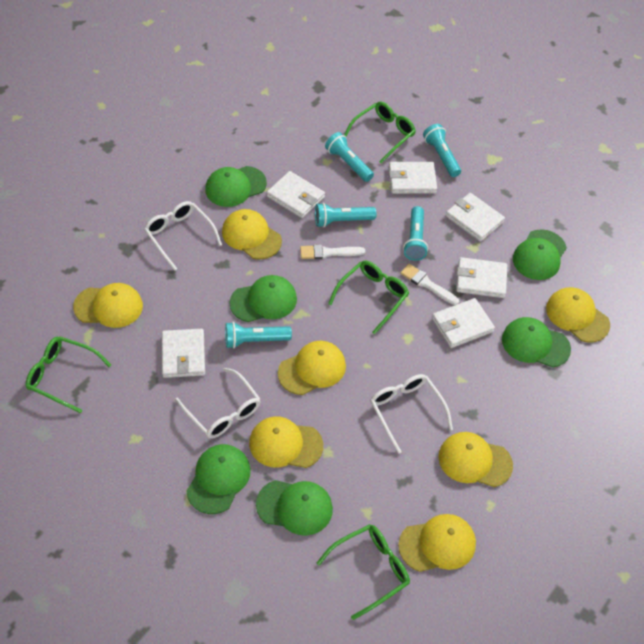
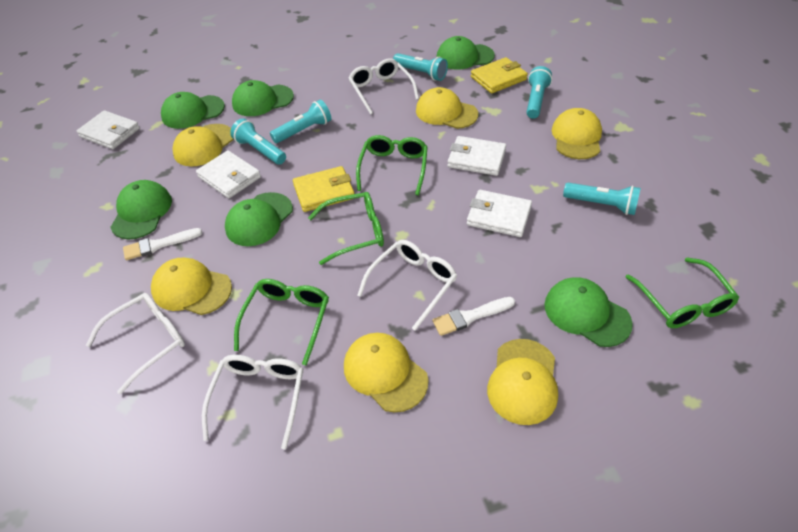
white glasses: 3 -> 4
white wallet: 6 -> 4
yellow cap: 7 -> 6
yellow wallet: 0 -> 2

